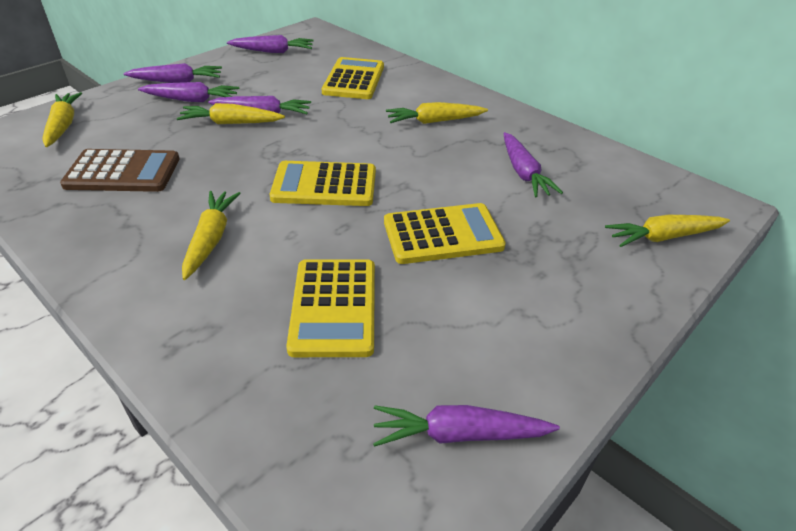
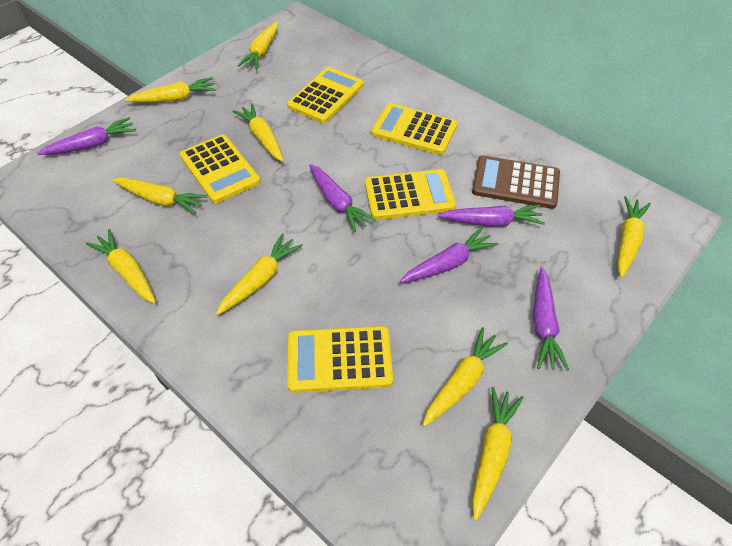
purple carrot: 6 -> 5
yellow calculator: 4 -> 5
yellow carrot: 5 -> 9

